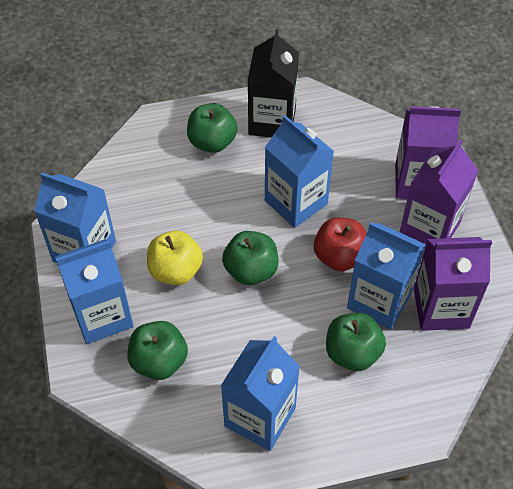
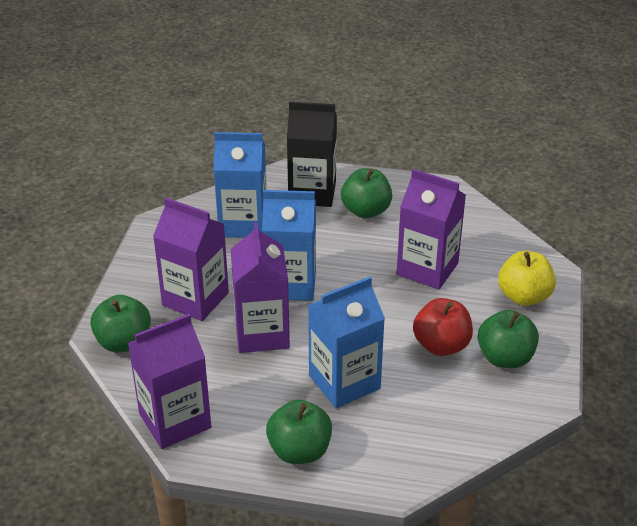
blue carton: 5 -> 3
purple carton: 3 -> 4

